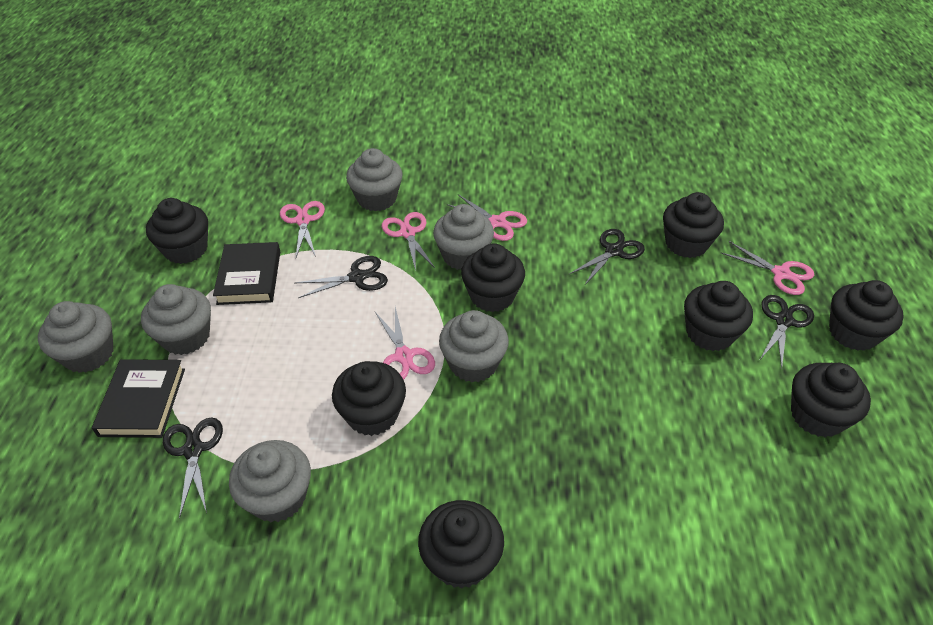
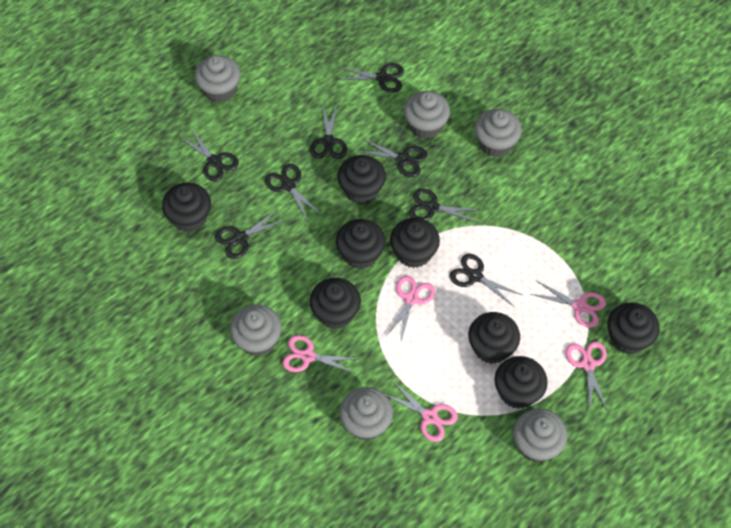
black book: 2 -> 0
black scissors: 4 -> 8

